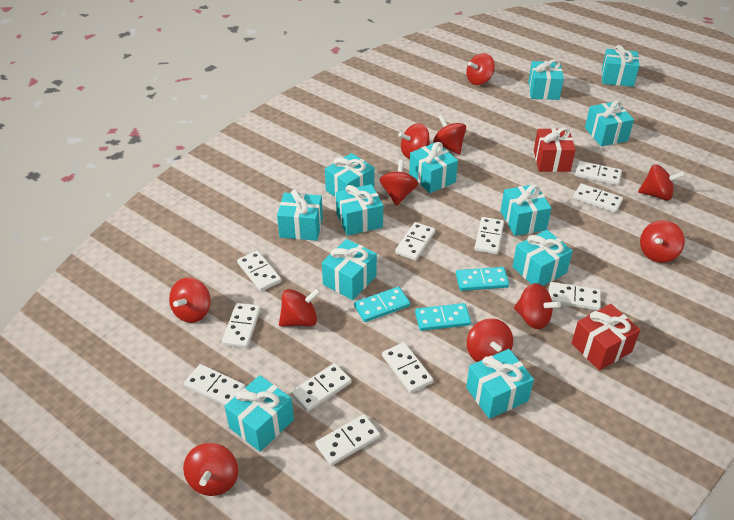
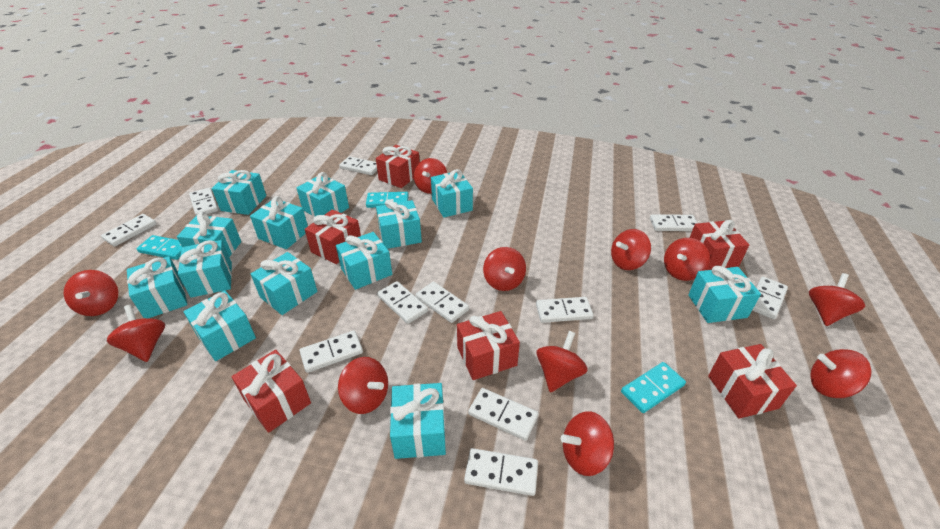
red gift: 2 -> 6
turquoise gift: 12 -> 13

